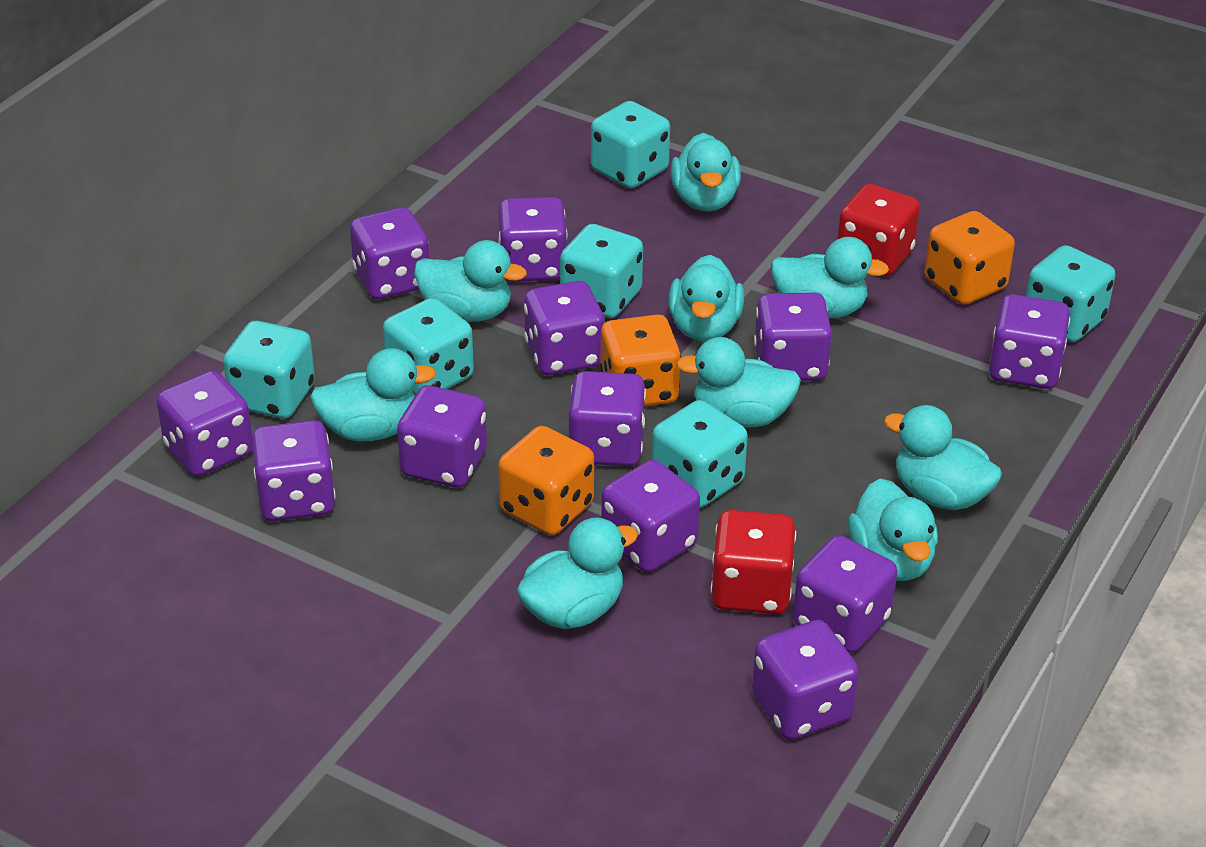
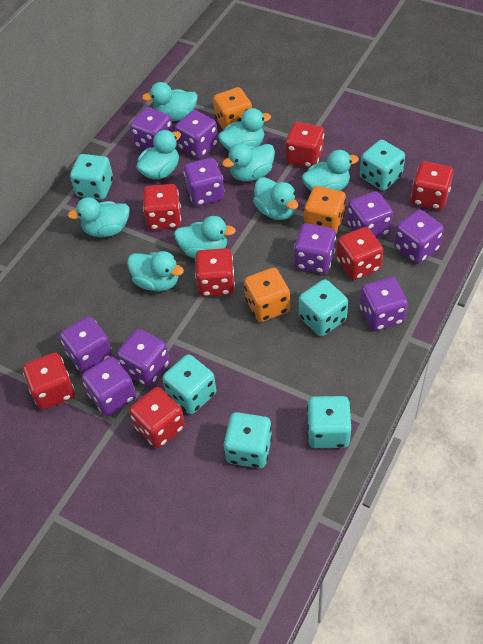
purple dice: 12 -> 10
red dice: 2 -> 7

